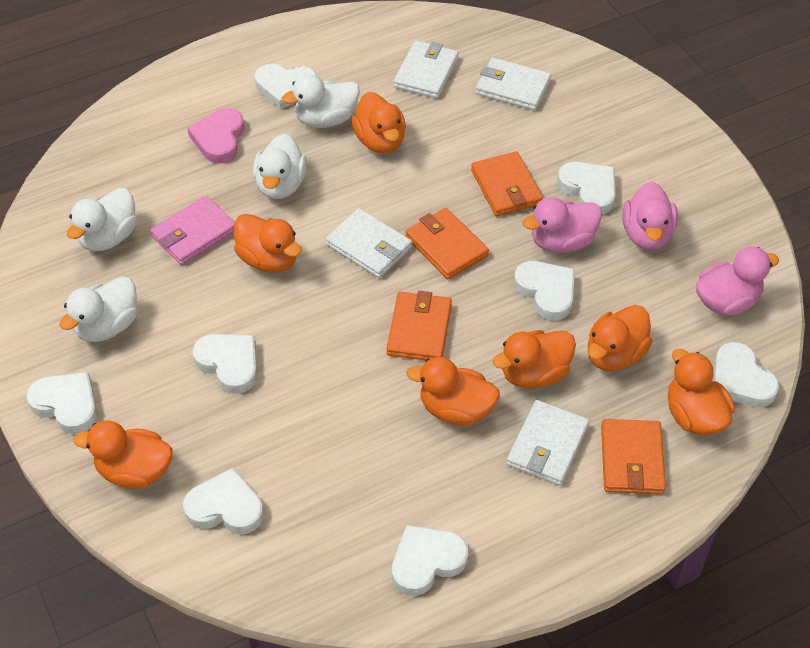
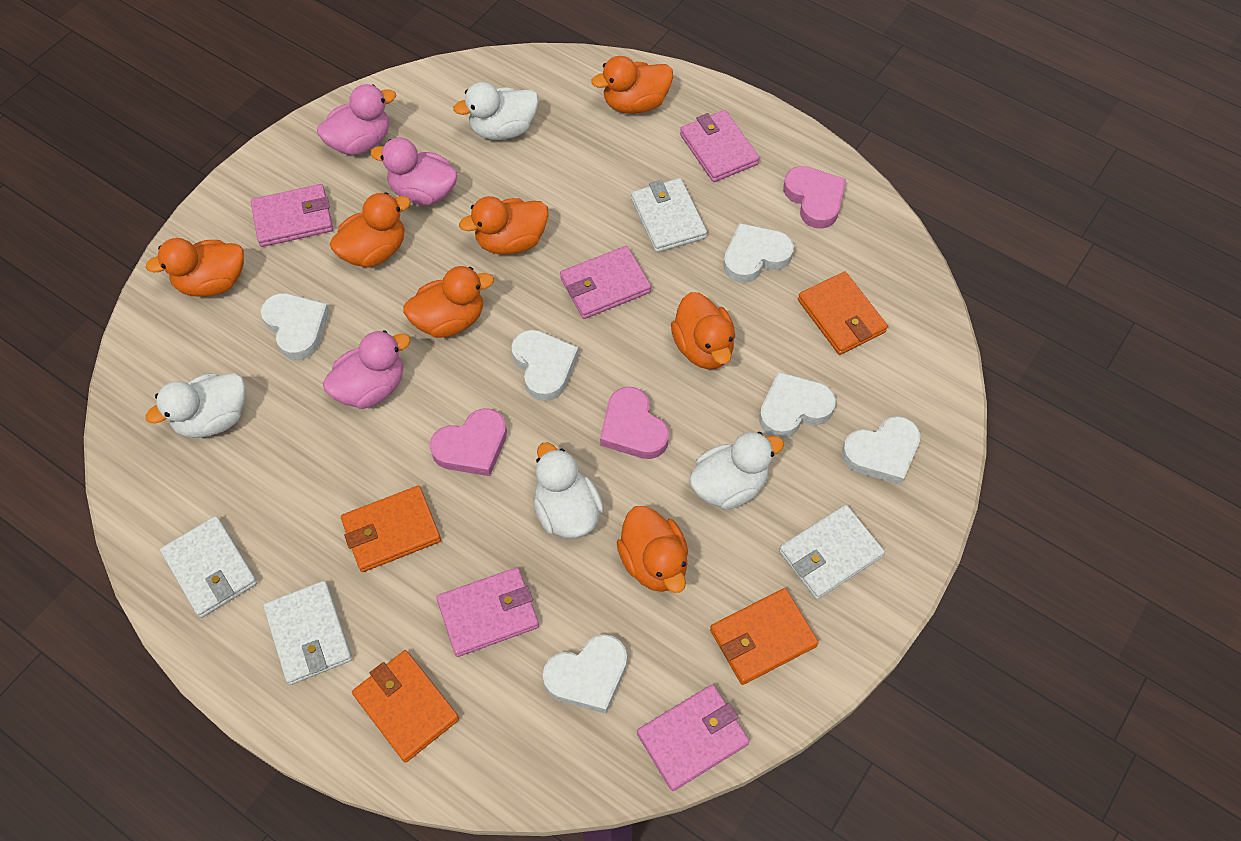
pink heart: 1 -> 3
pink wallet: 1 -> 5
white heart: 8 -> 6

